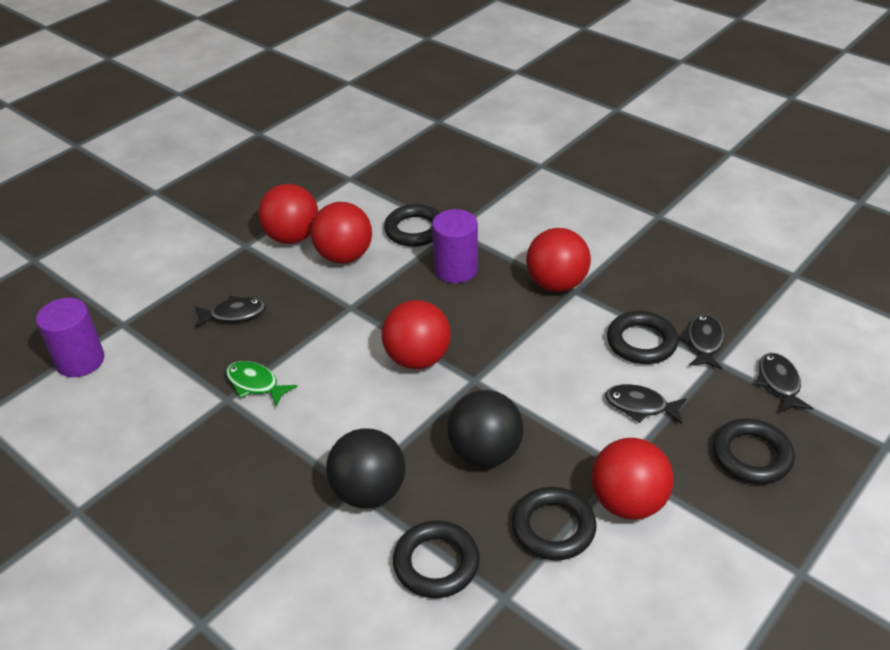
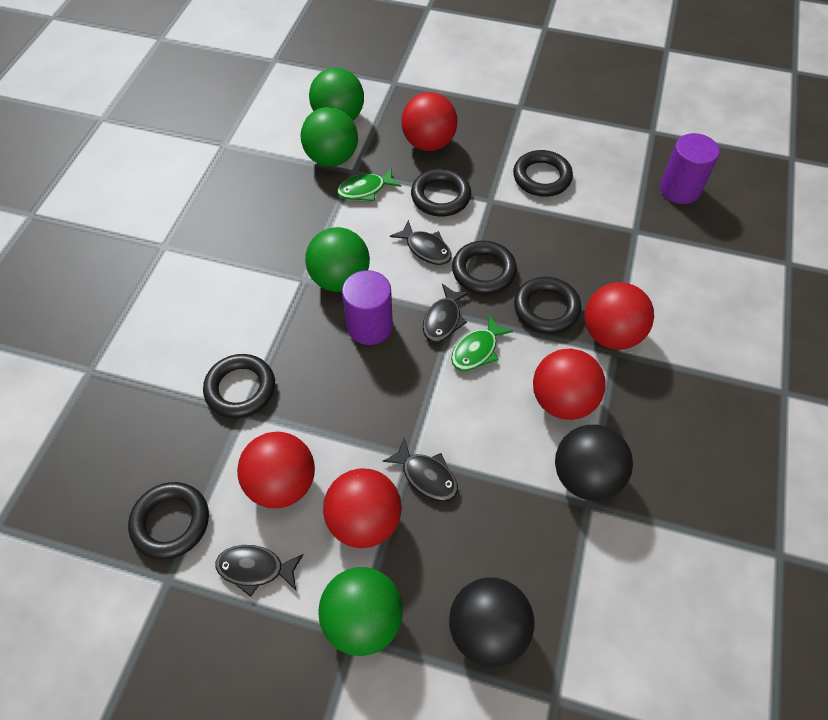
black ring: 5 -> 6
green ball: 0 -> 4
green fish: 1 -> 2

